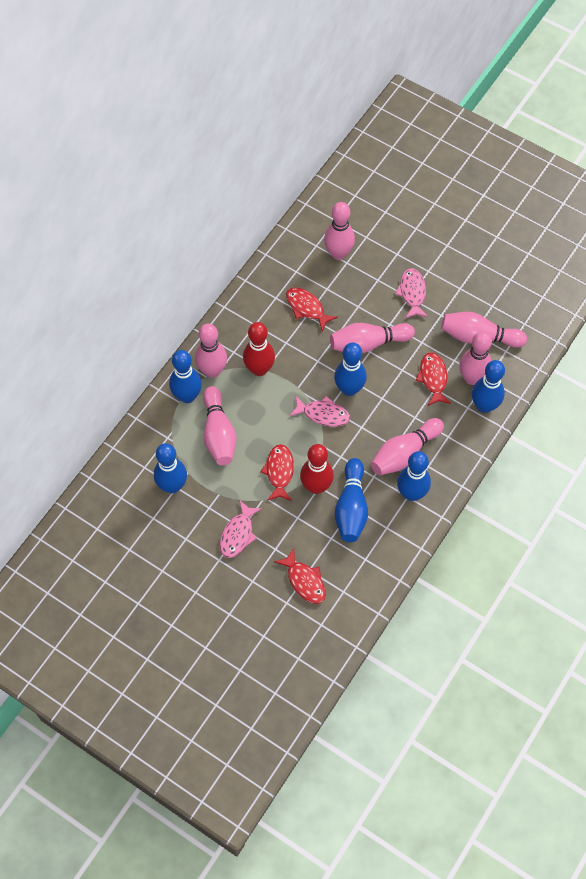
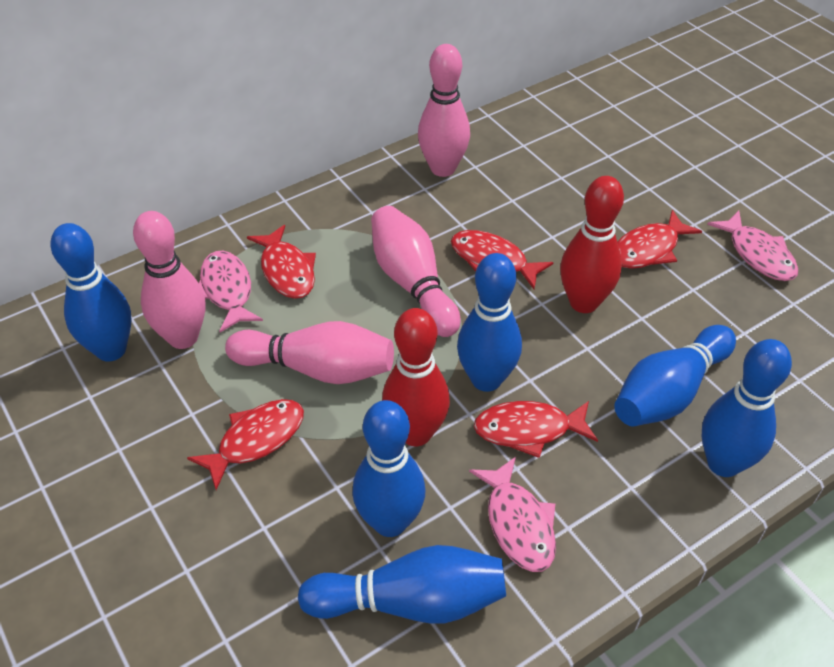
pink bowling pin: 7 -> 4
red fish: 4 -> 5

